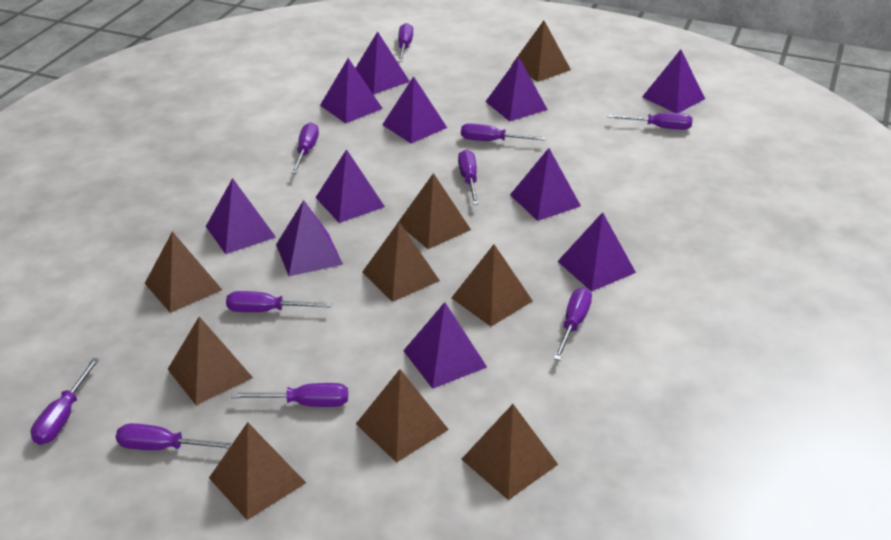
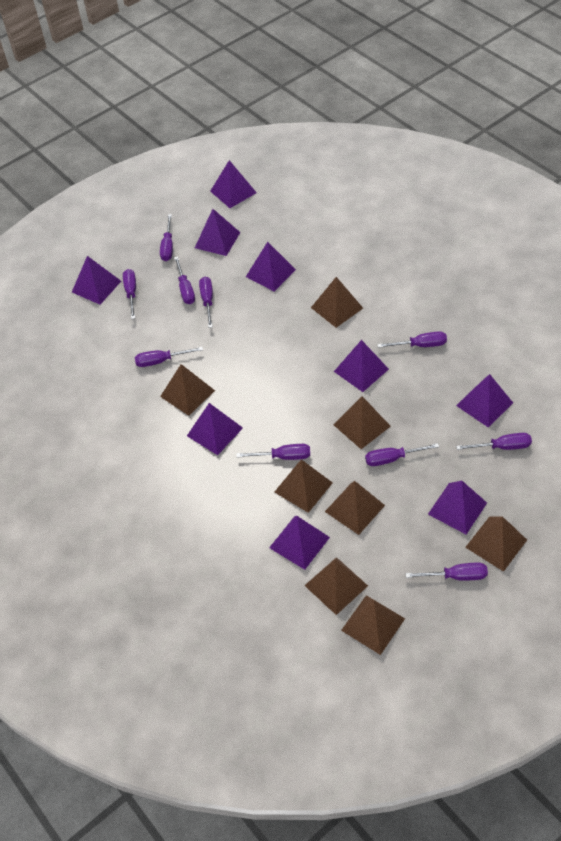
brown pyramid: 9 -> 8
purple pyramid: 11 -> 9

